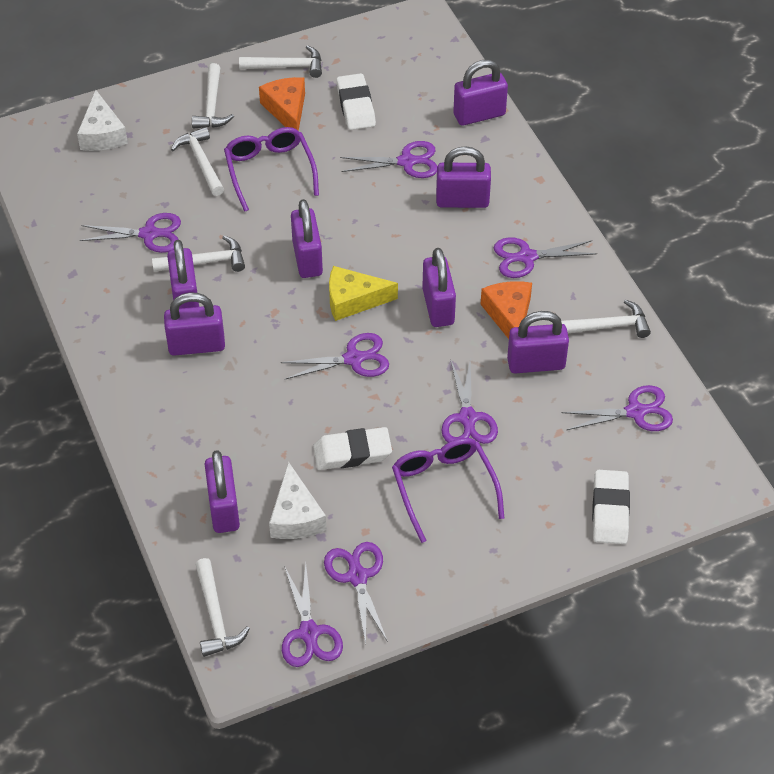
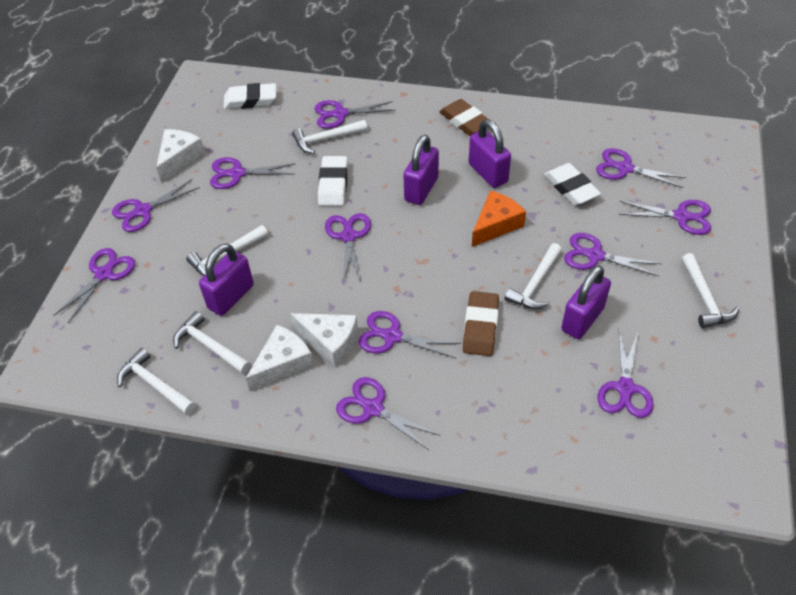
brown eraser: 0 -> 2
orange cheese: 2 -> 1
purple glasses: 2 -> 0
purple padlock: 8 -> 4
purple scissors: 8 -> 11
white cheese: 2 -> 3
yellow cheese: 1 -> 0

